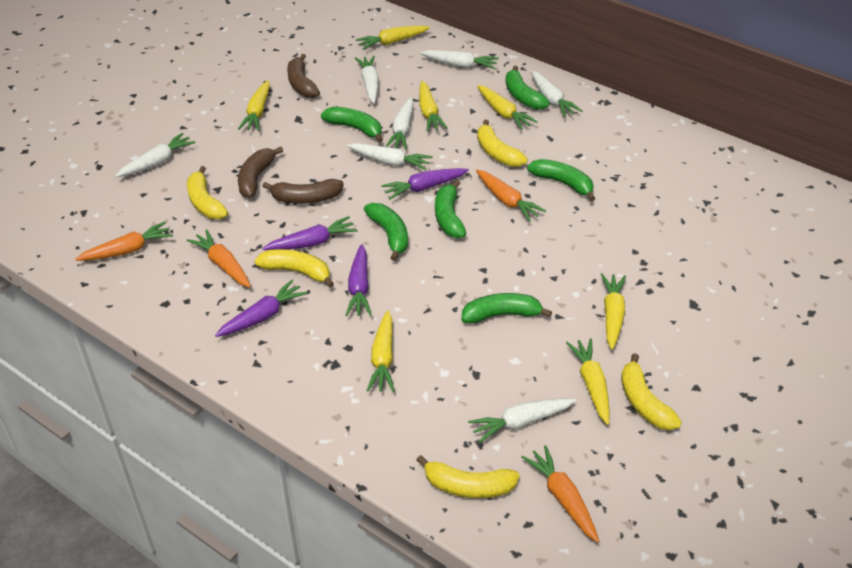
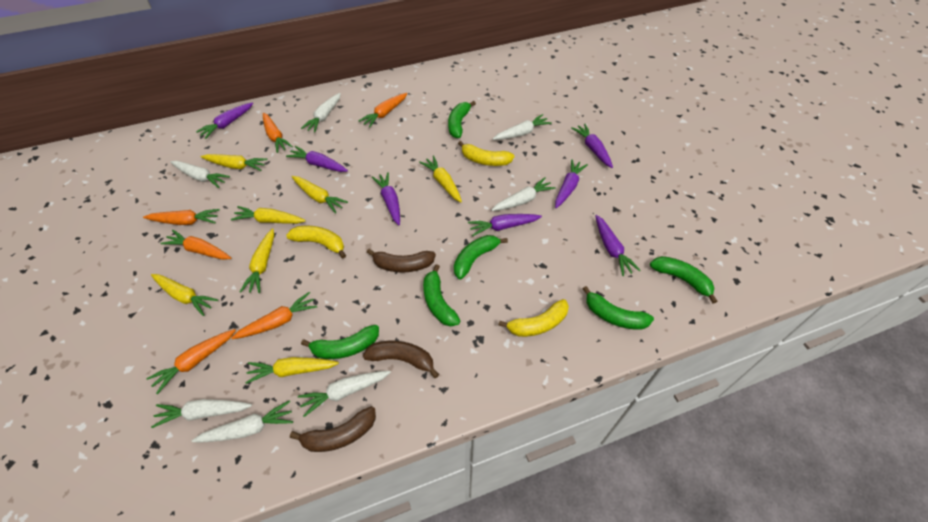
orange carrot: 4 -> 6
purple carrot: 4 -> 7
yellow banana: 5 -> 3

